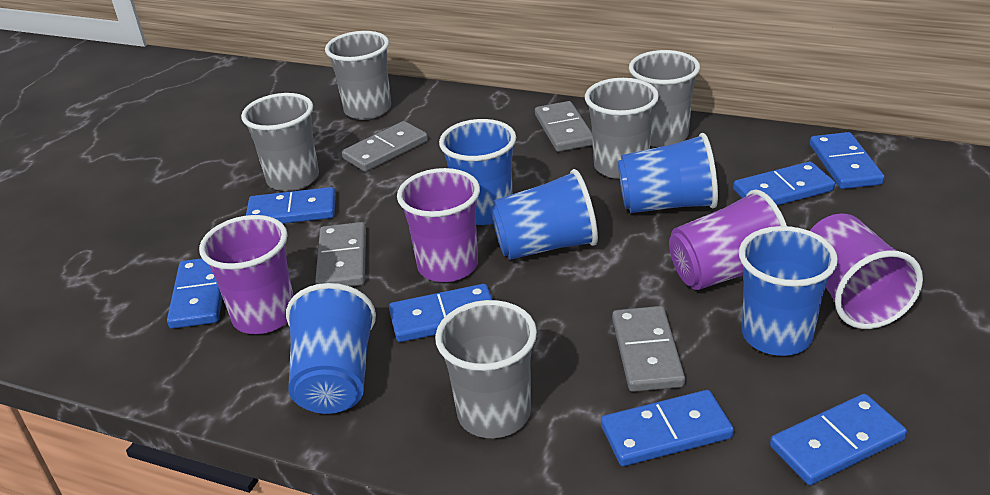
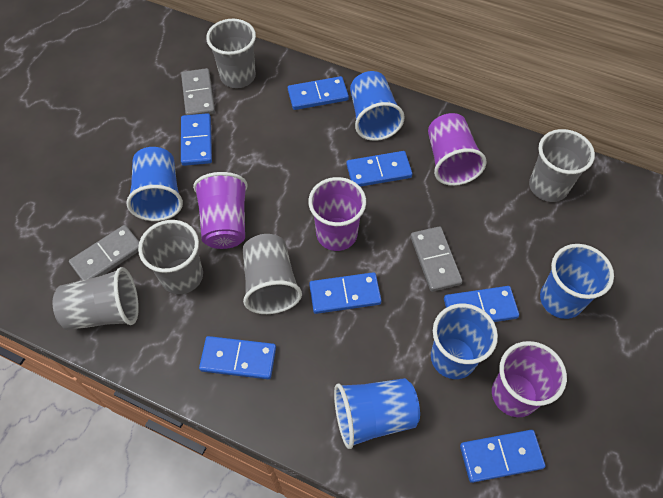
grey domino: 4 -> 3

